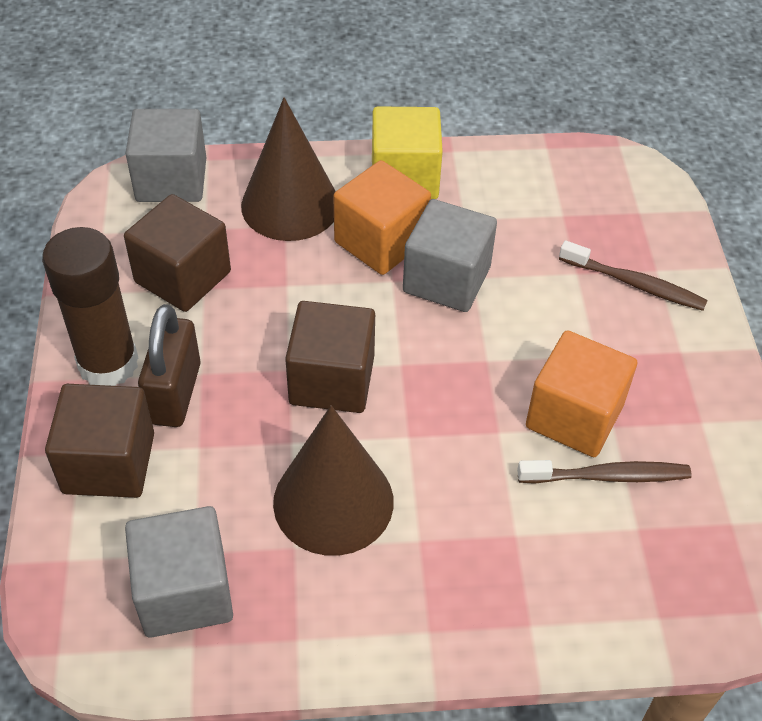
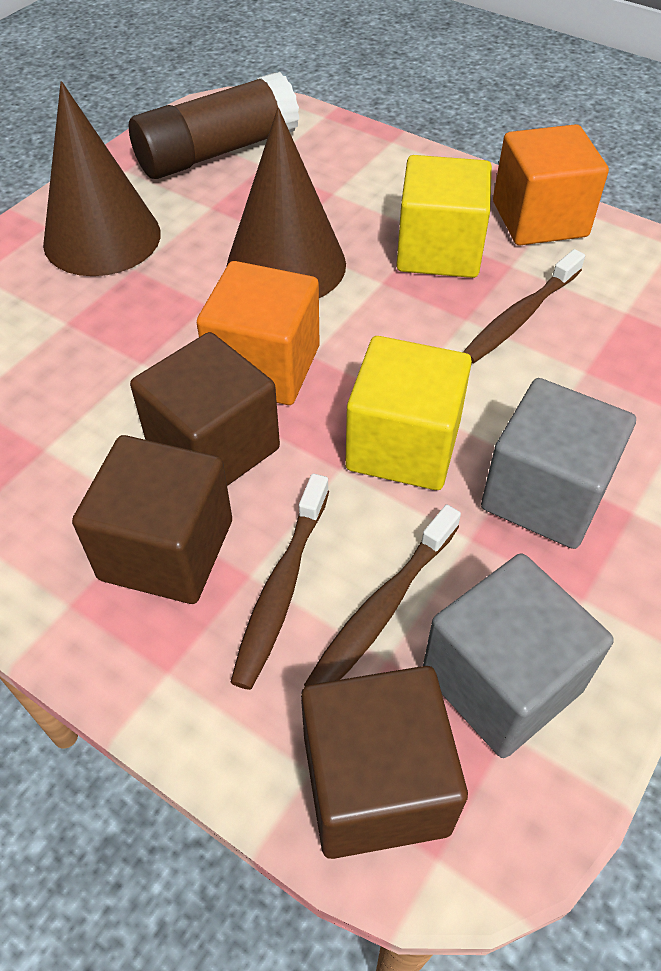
brown padlock: 1 -> 0
brown toothbrush: 2 -> 3
grey cube: 3 -> 2
yellow cube: 1 -> 2

